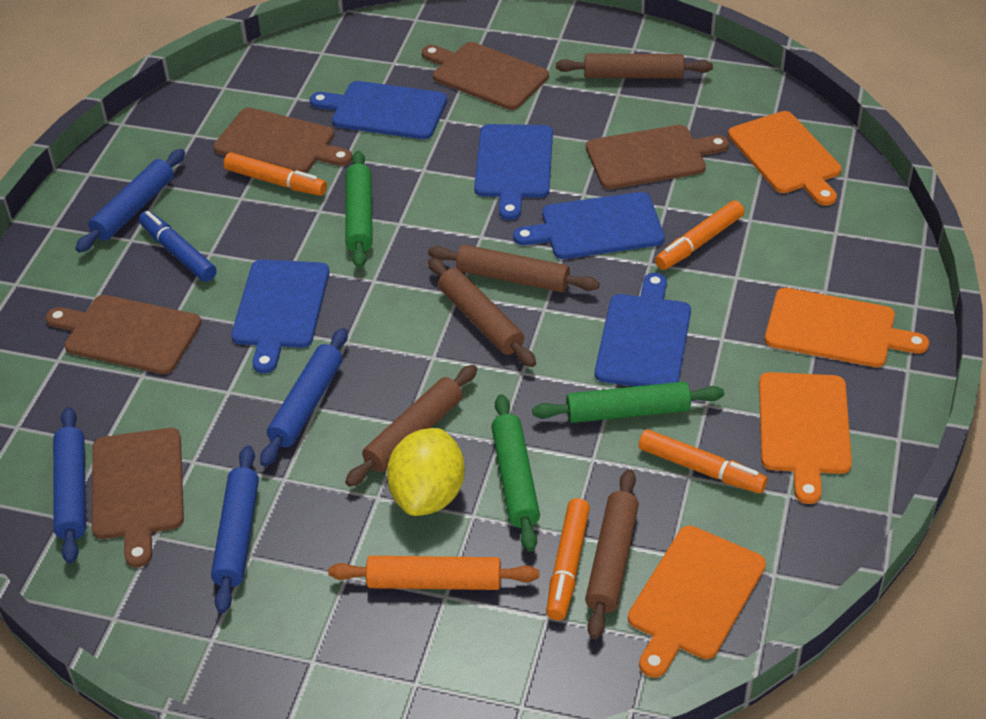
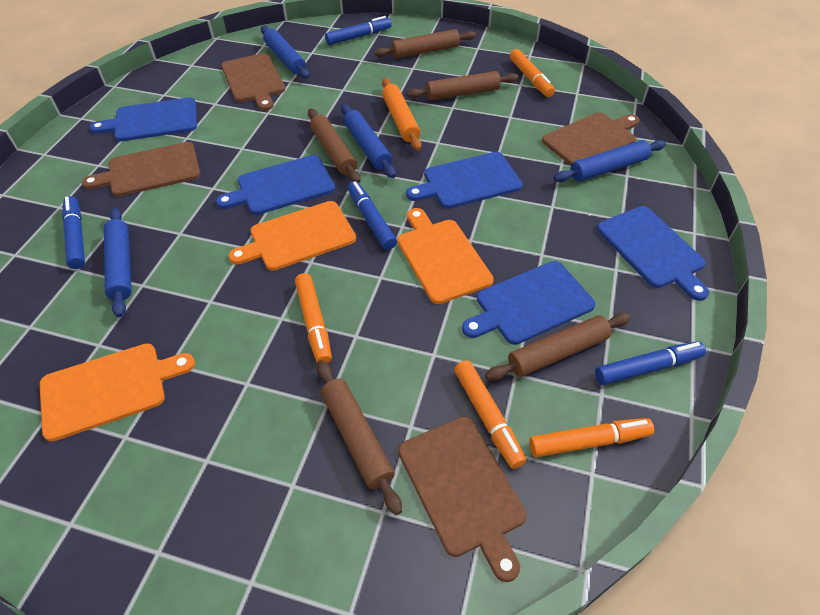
blue marker: 1 -> 4
brown cutting board: 5 -> 4
green rolling pin: 3 -> 0
orange cutting board: 4 -> 3
yellow lemon: 1 -> 0

